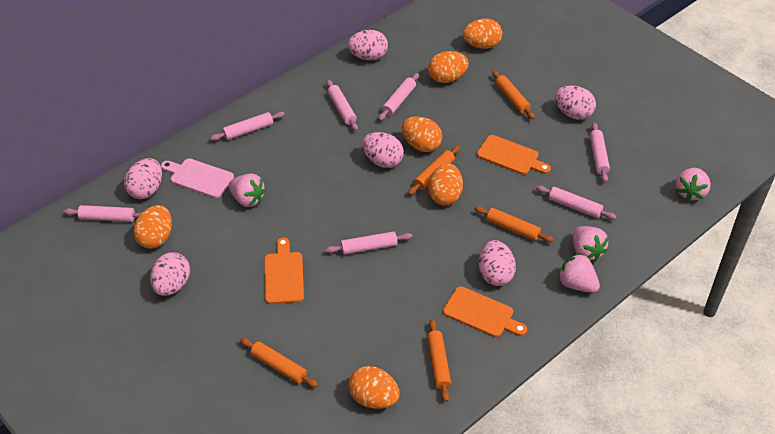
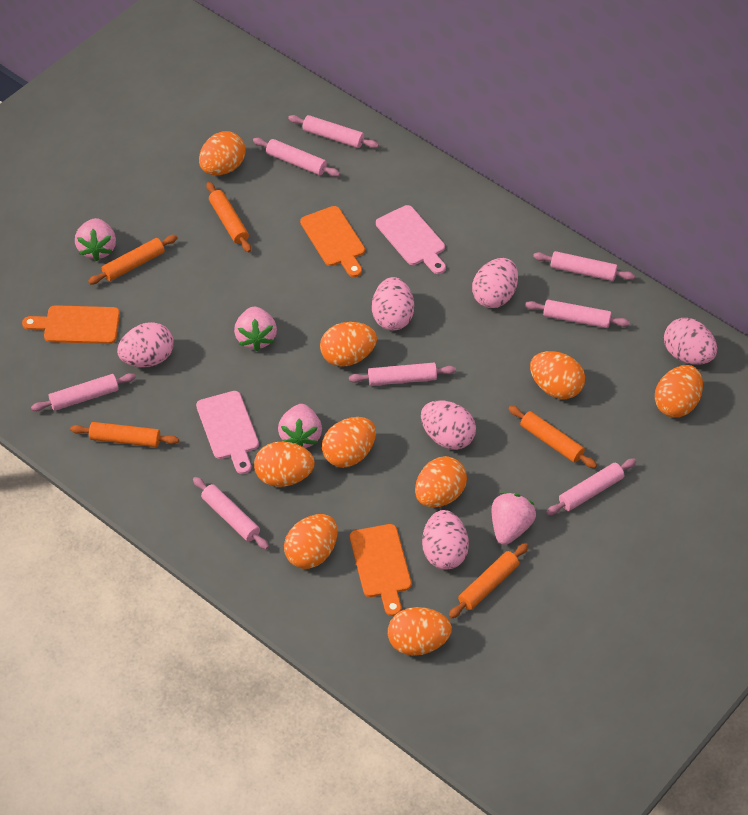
orange egg: 6 -> 9
pink cutting board: 1 -> 2
pink rolling pin: 7 -> 8

